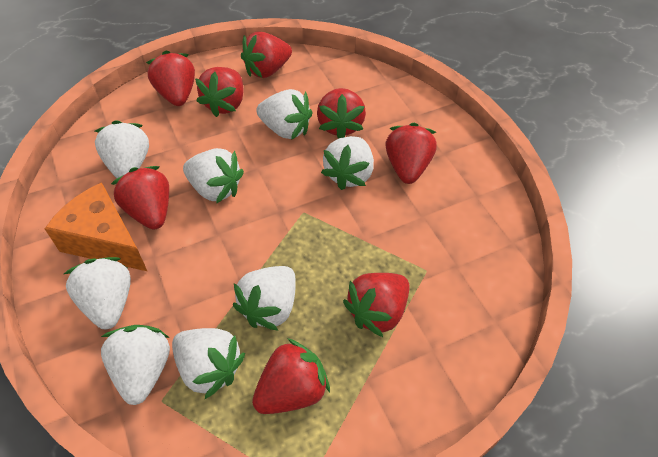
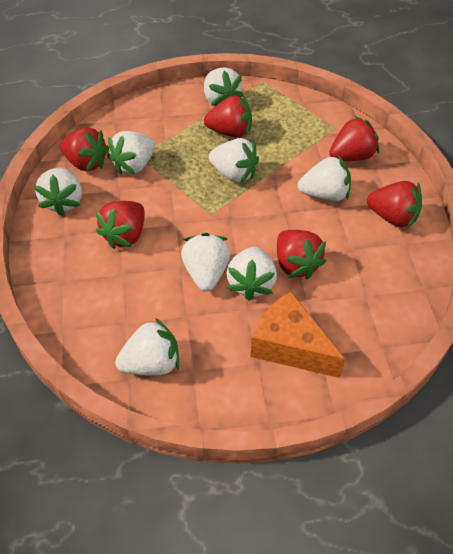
red strawberry: 8 -> 6

